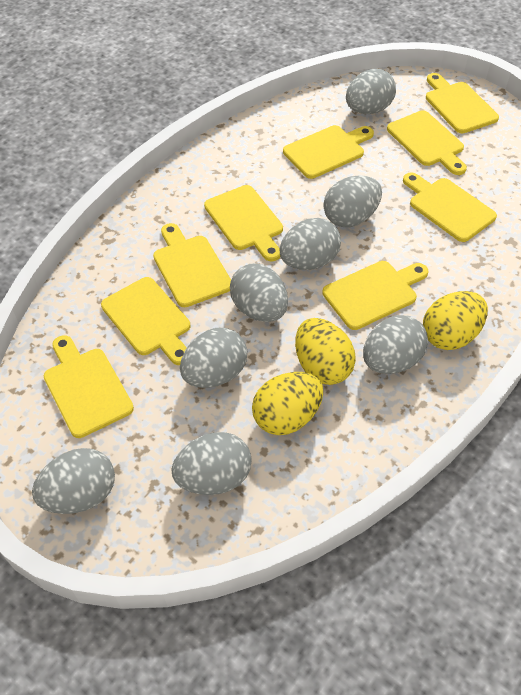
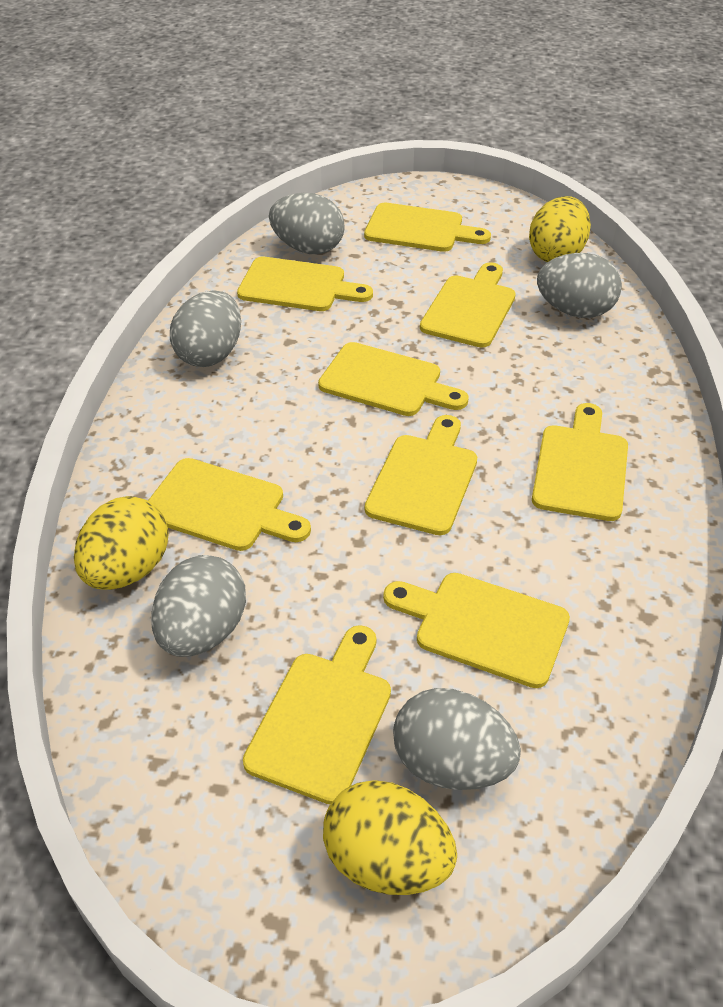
grey egg: 8 -> 5

